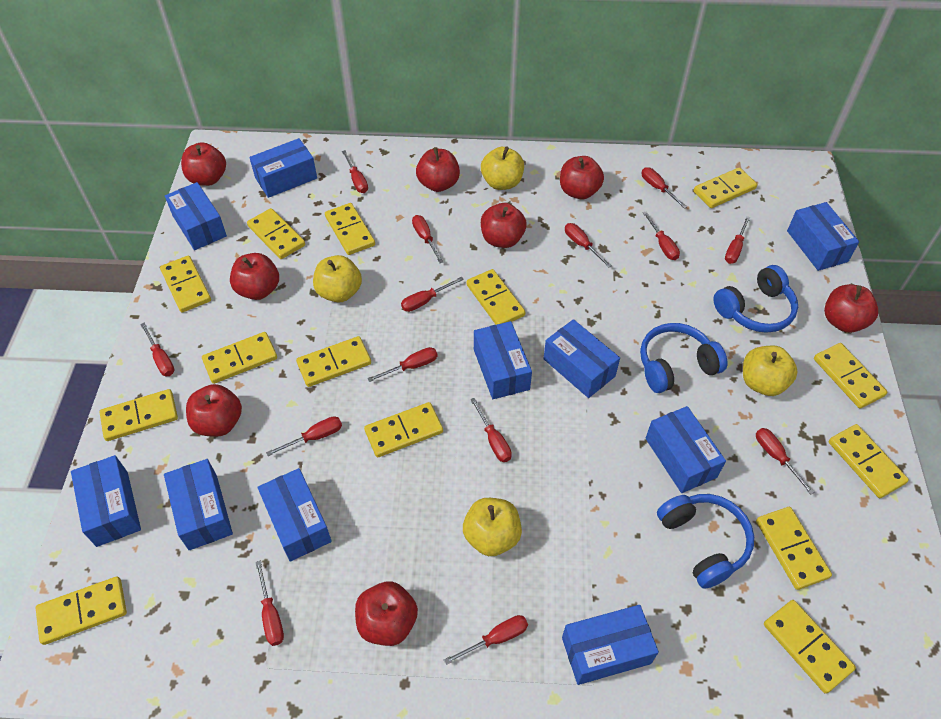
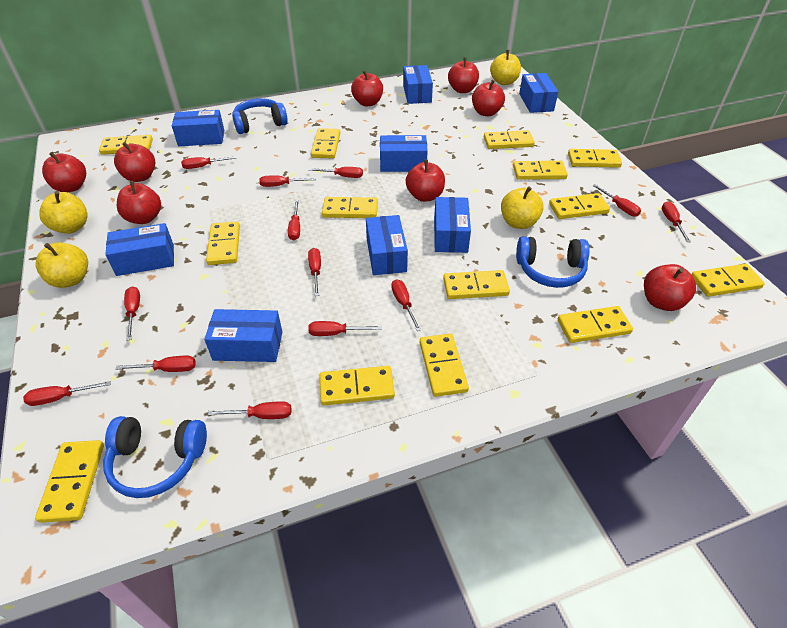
blue box: 10 -> 8
red screwdriver: 14 -> 13

